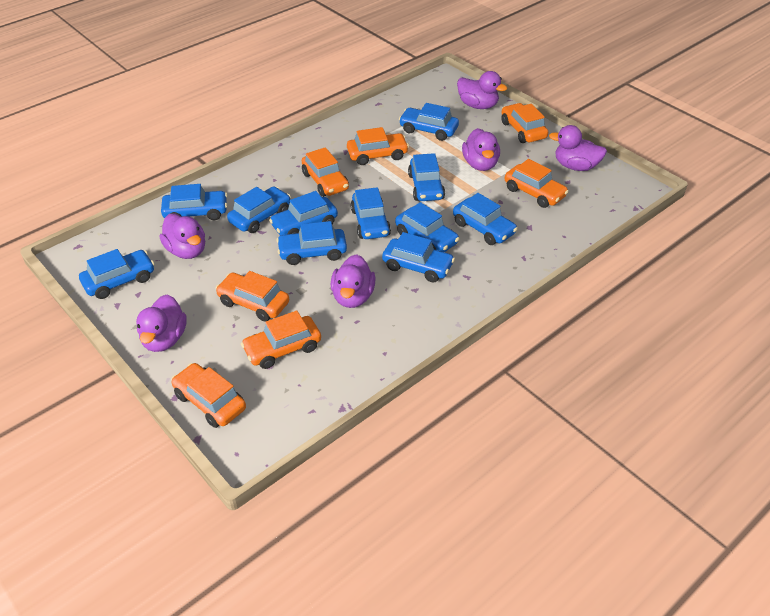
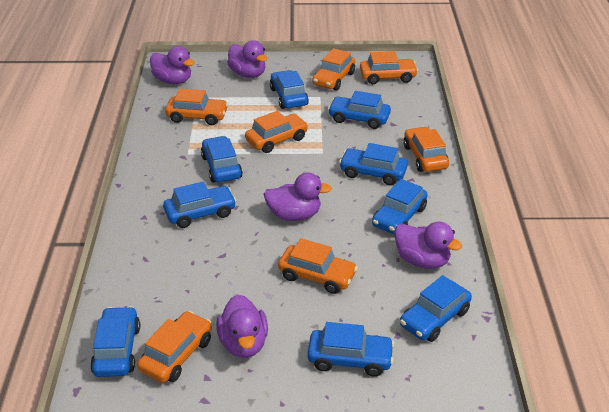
blue car: 11 -> 9
purple duck: 6 -> 5

